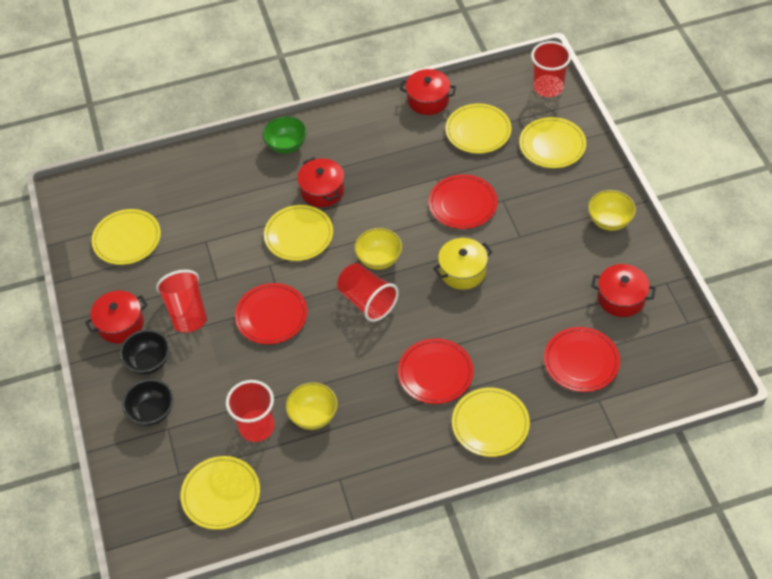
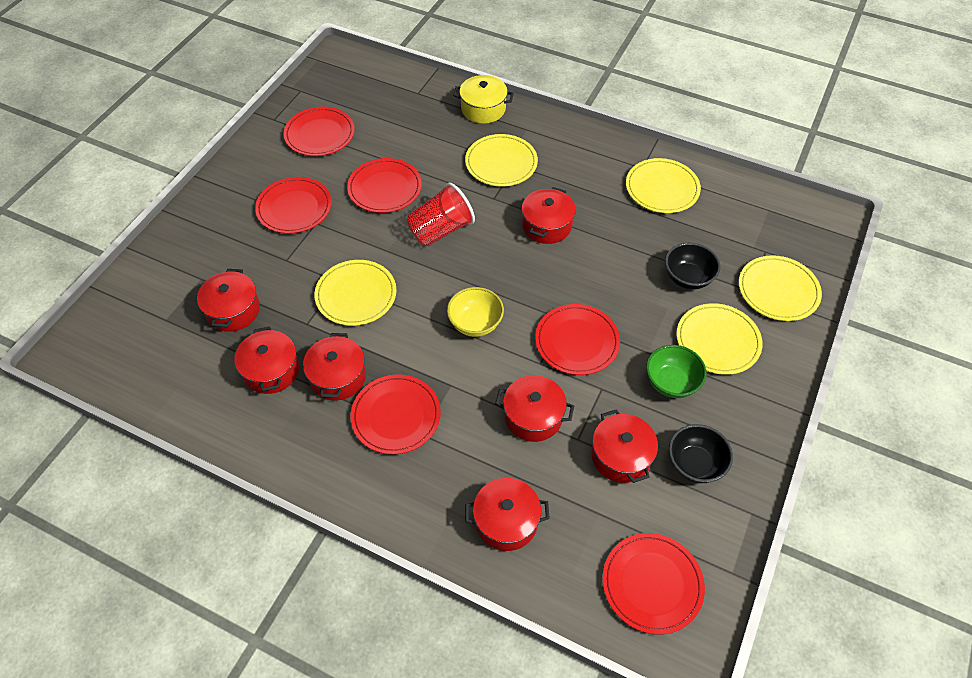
red cup: 4 -> 1
red plate: 4 -> 6
red pot: 4 -> 7
yellow bowl: 3 -> 1
yellow plate: 6 -> 5

